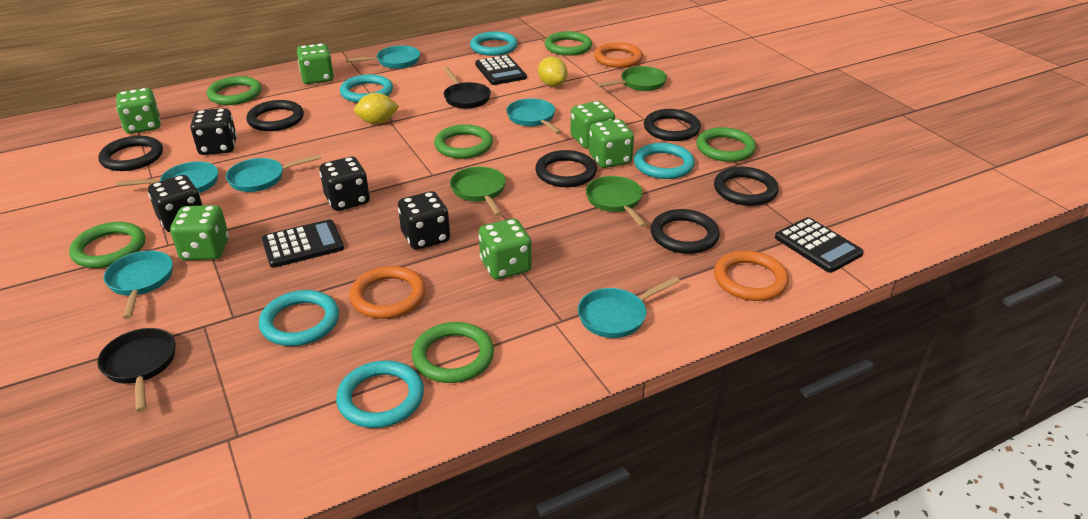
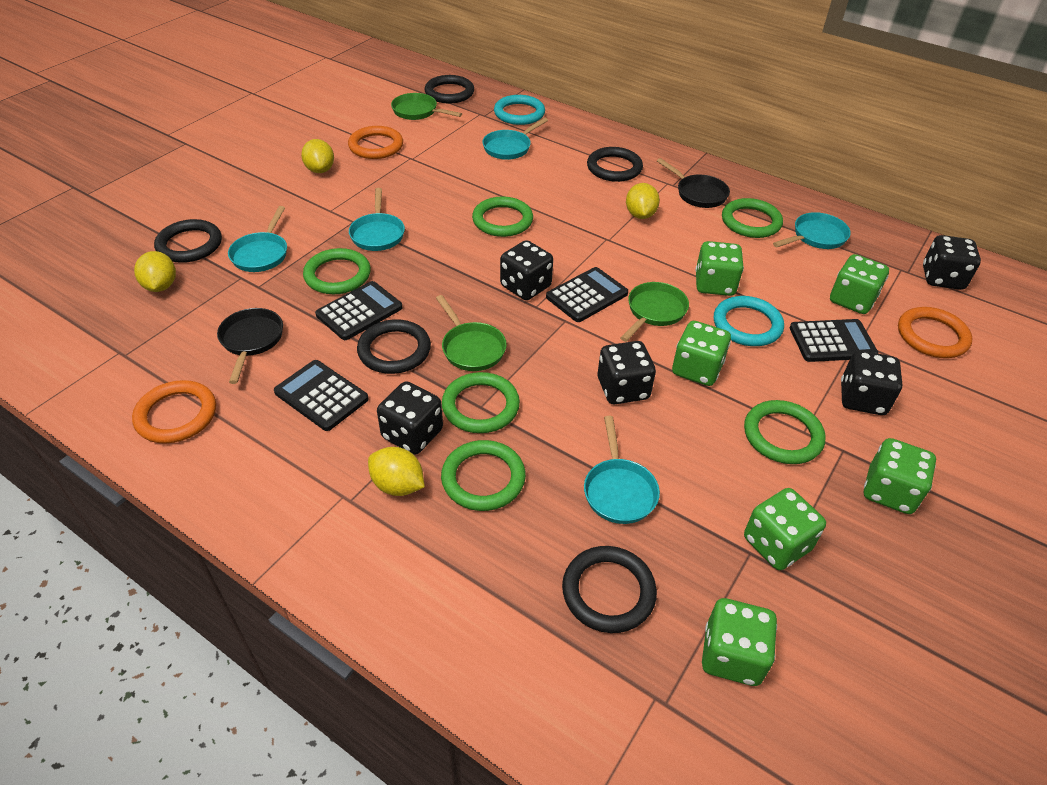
black calculator: 3 -> 4
black dice: 4 -> 5
black ring: 6 -> 5
turquoise pan: 6 -> 5
turquoise ring: 5 -> 2
yellow lemon: 2 -> 4

